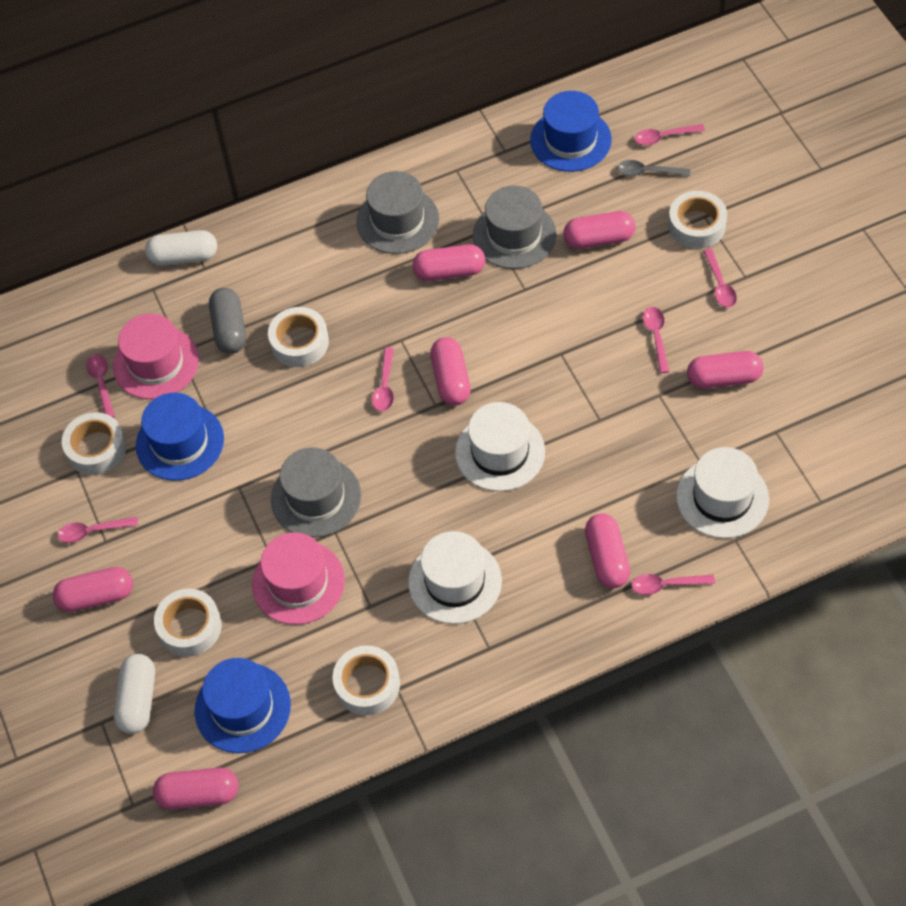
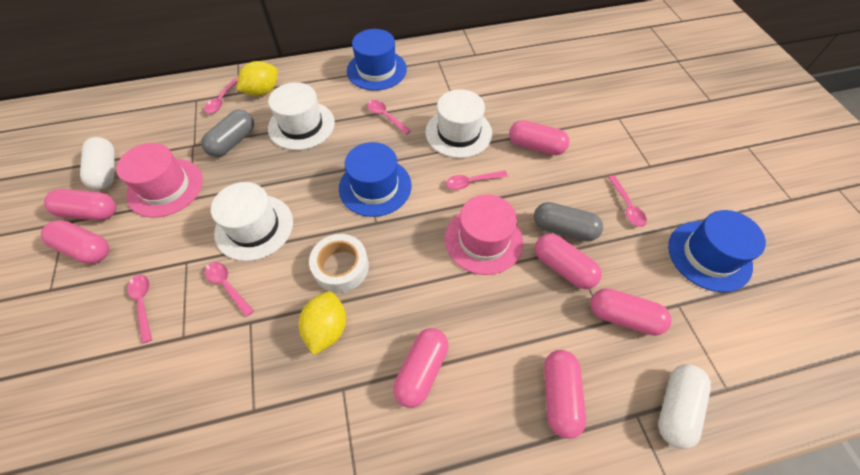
grey capsule: 1 -> 2
grey hat: 3 -> 0
grey spoon: 1 -> 0
pink spoon: 7 -> 6
white tape: 5 -> 1
yellow lemon: 0 -> 2

